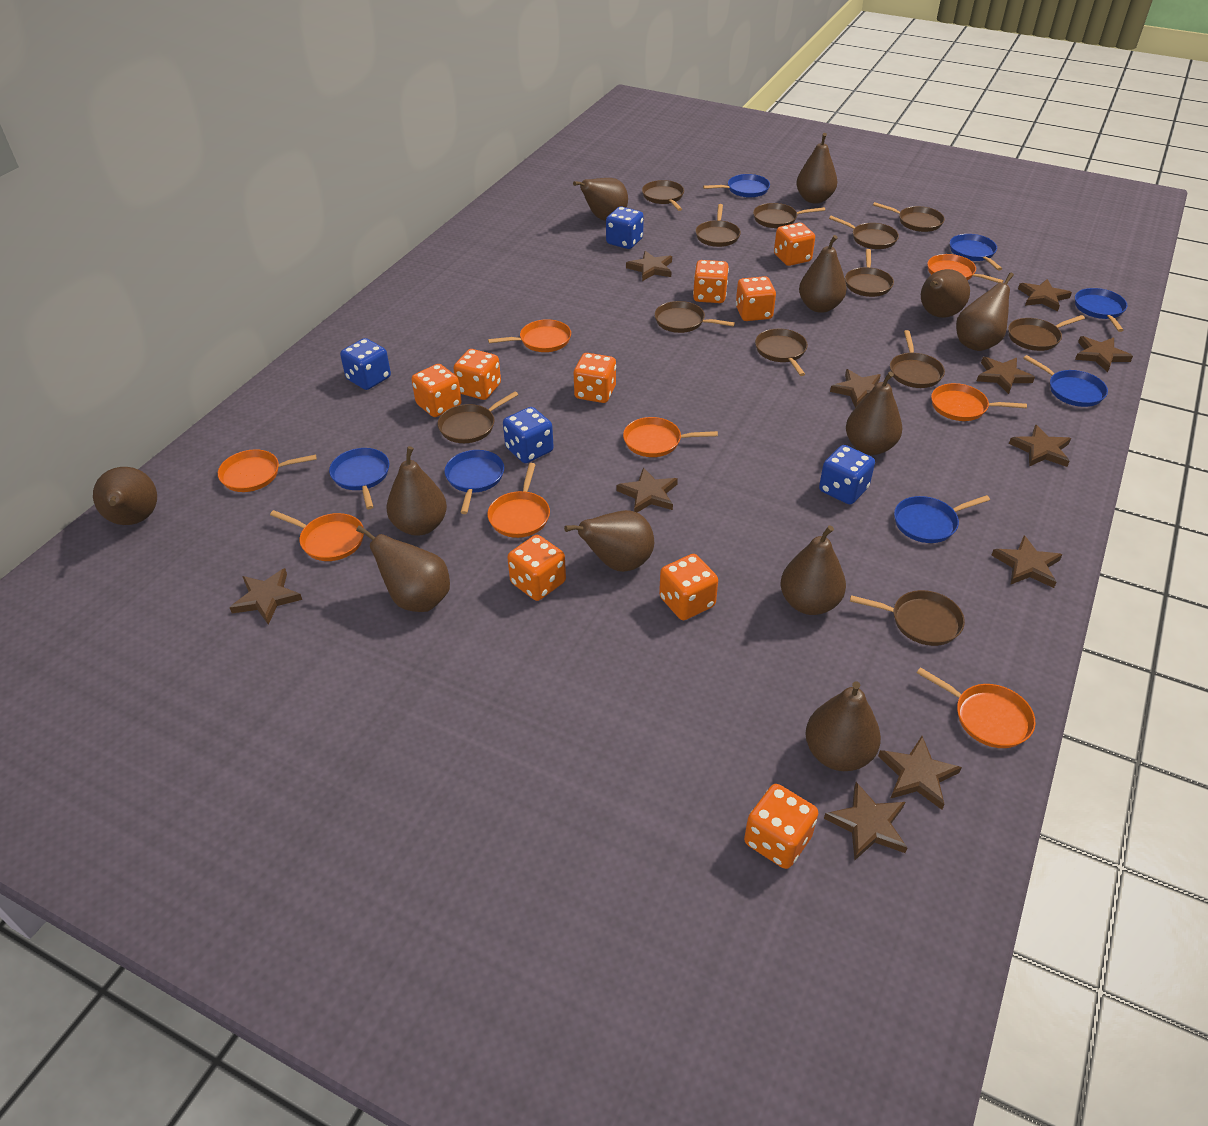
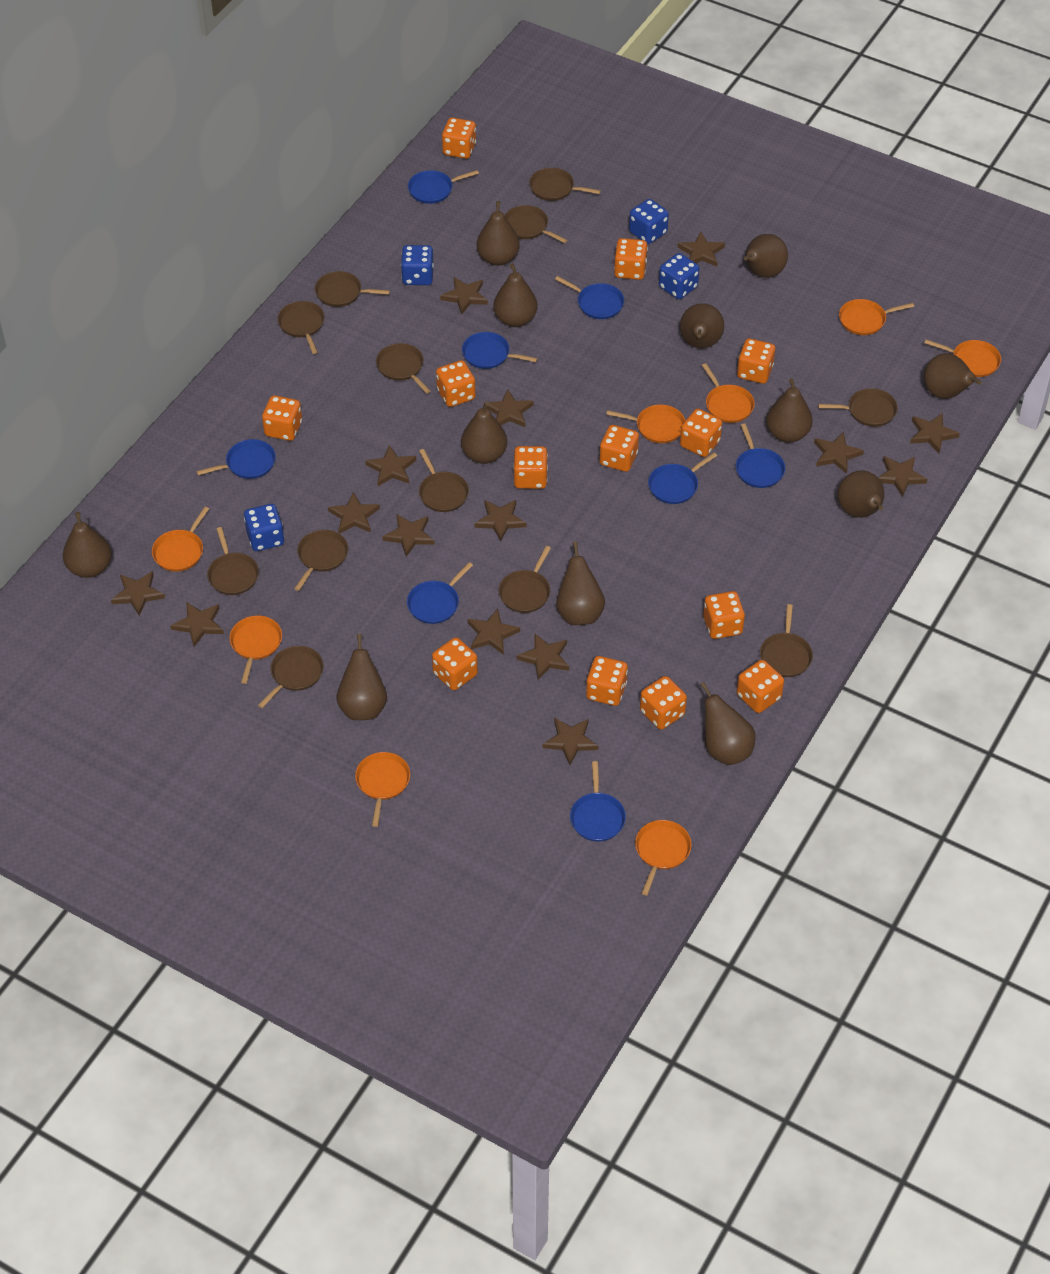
blue pan: 7 -> 8
brown star: 11 -> 15
orange dice: 9 -> 13

